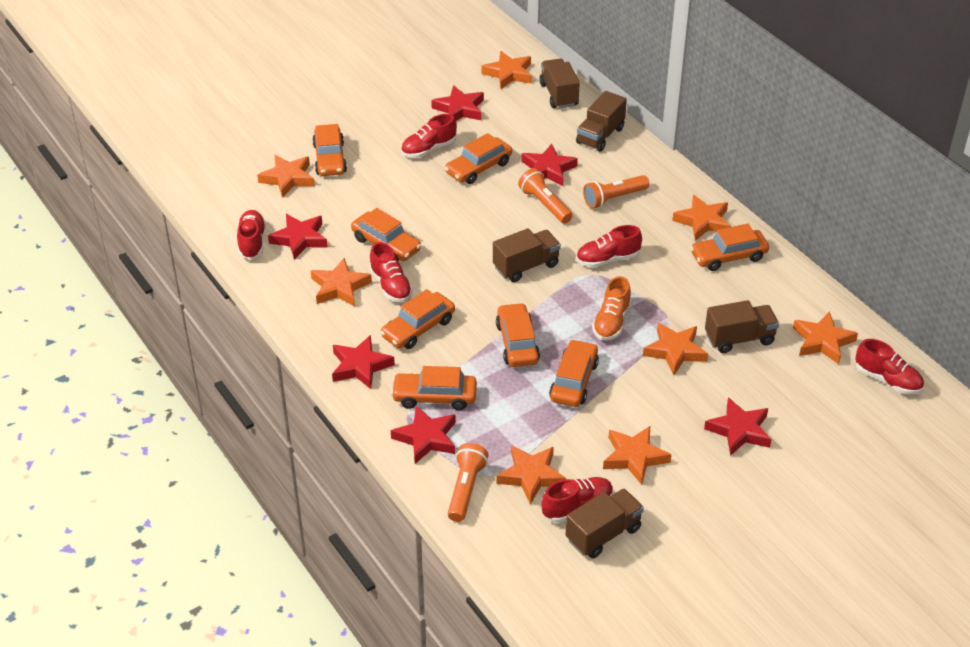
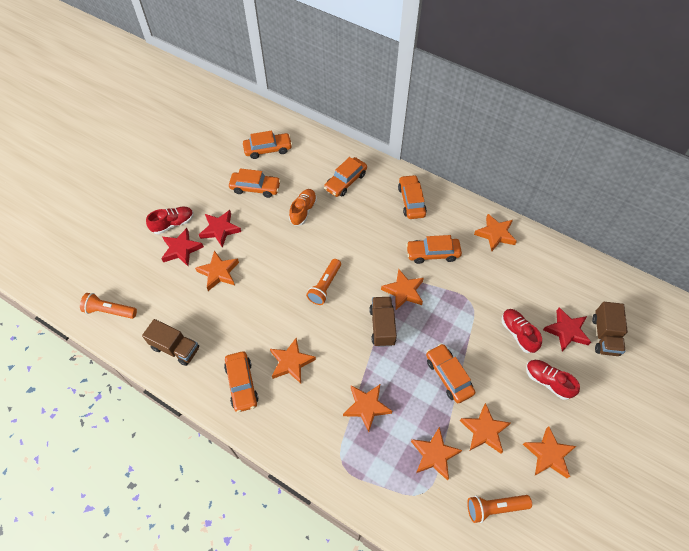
brown truck: 5 -> 3
orange car: 8 -> 7
red shoe: 6 -> 3
red star: 6 -> 3

